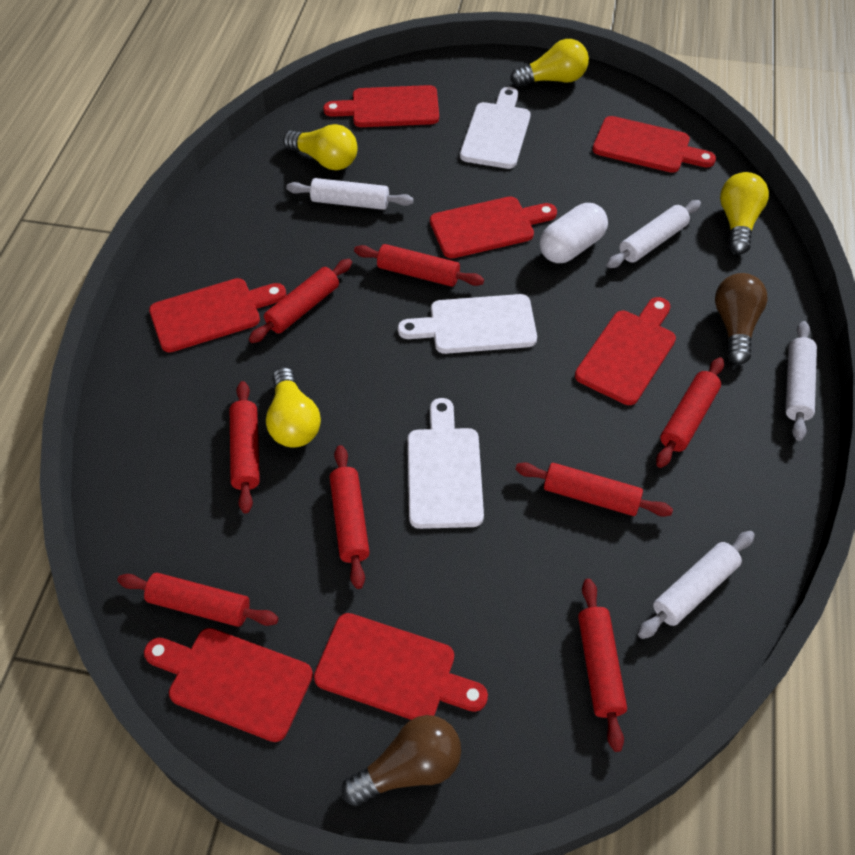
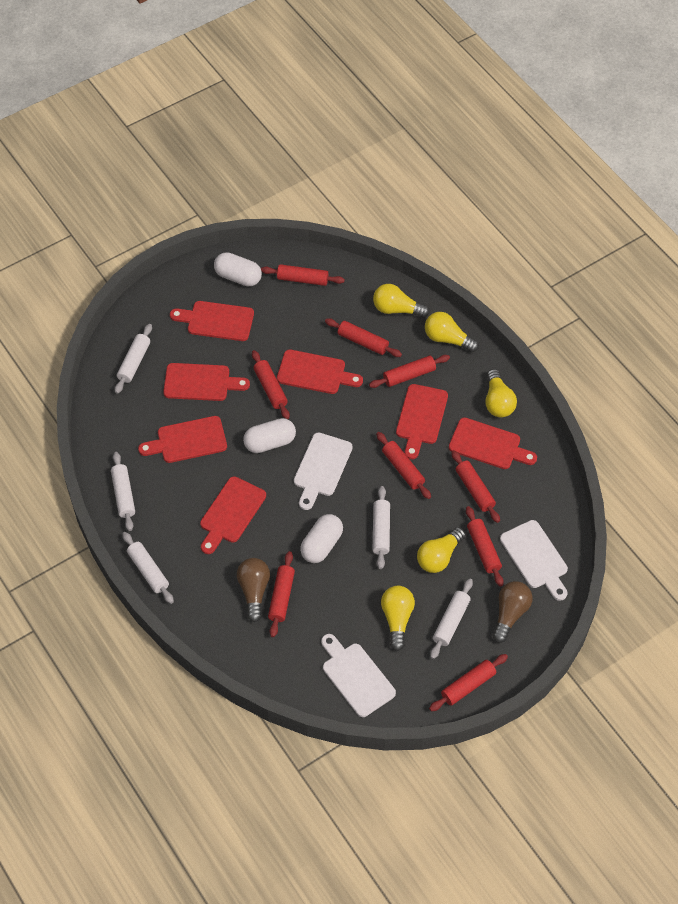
red rolling pin: 8 -> 9
white capsule: 1 -> 3
white rolling pin: 4 -> 5
yellow light bulb: 4 -> 5

